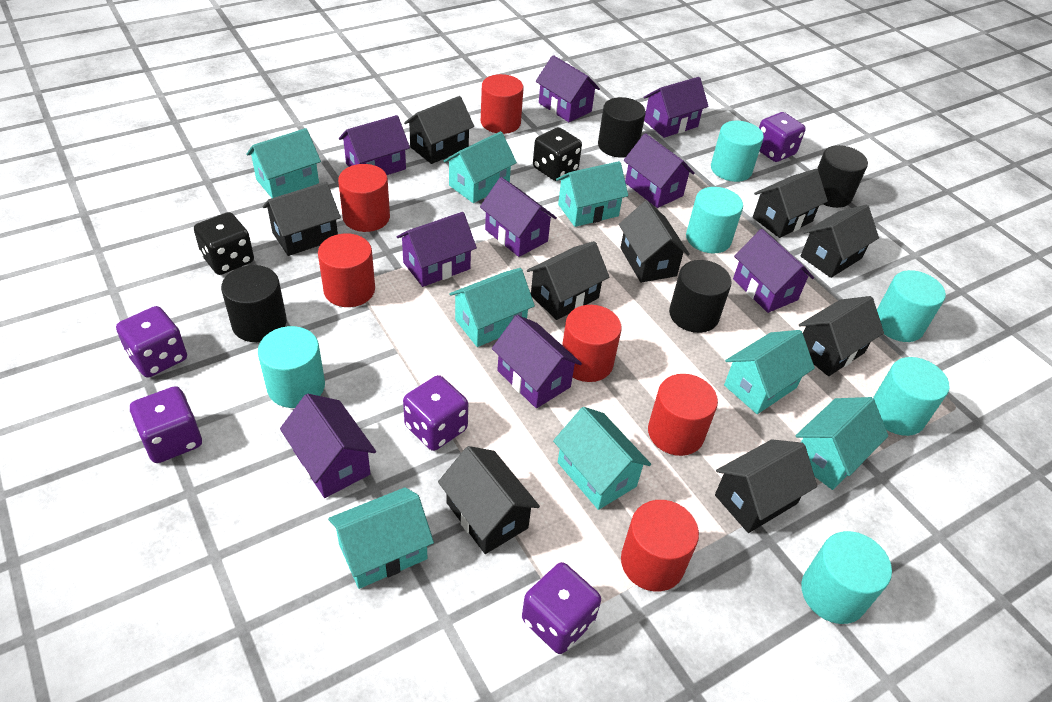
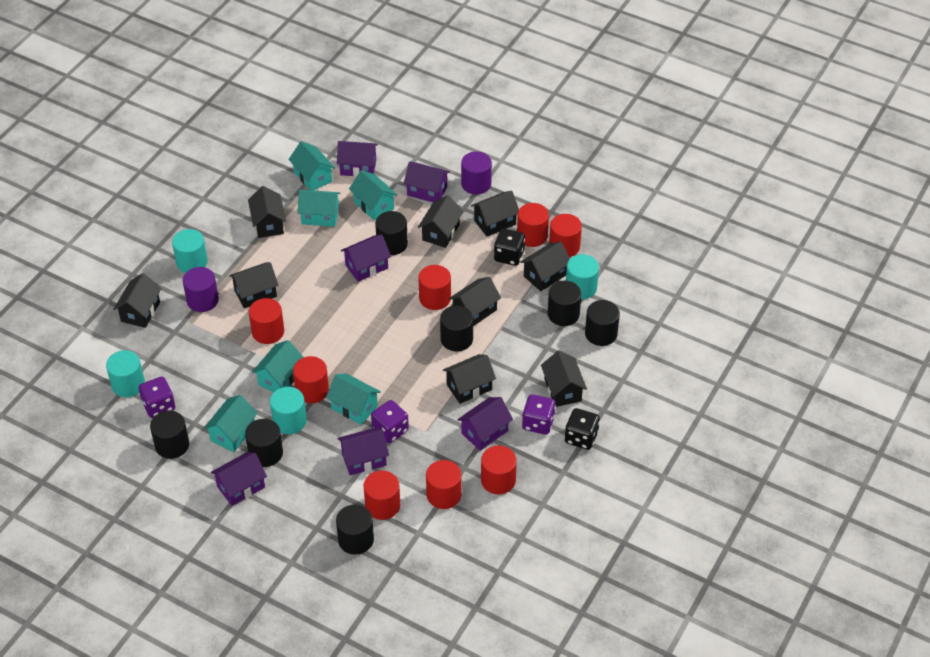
black cylinder: 4 -> 7
purple cylinder: 0 -> 2
purple dice: 5 -> 3
purple house: 9 -> 6
red cylinder: 6 -> 8
turquoise cylinder: 6 -> 4
turquoise house: 8 -> 6

